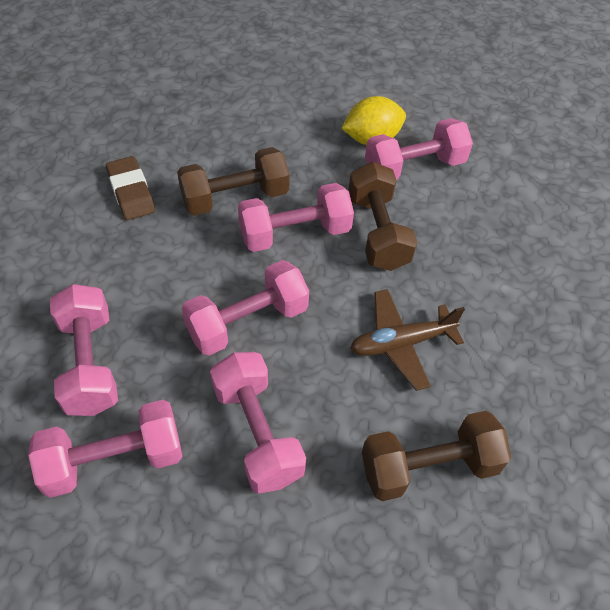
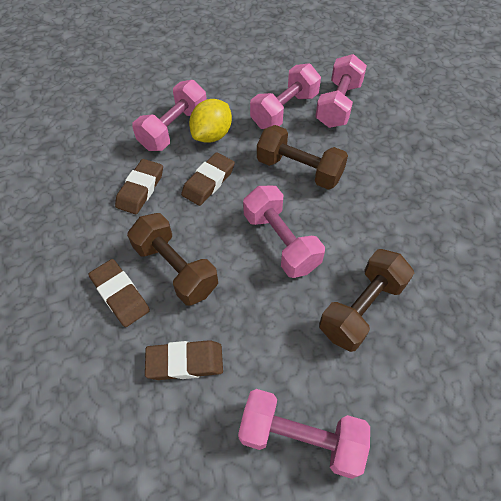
brown eraser: 1 -> 4
brown plane: 1 -> 0
pink dumbbell: 6 -> 5

